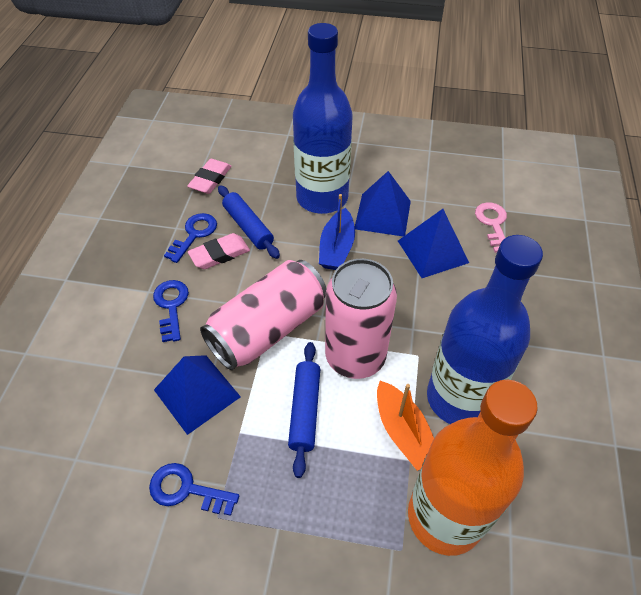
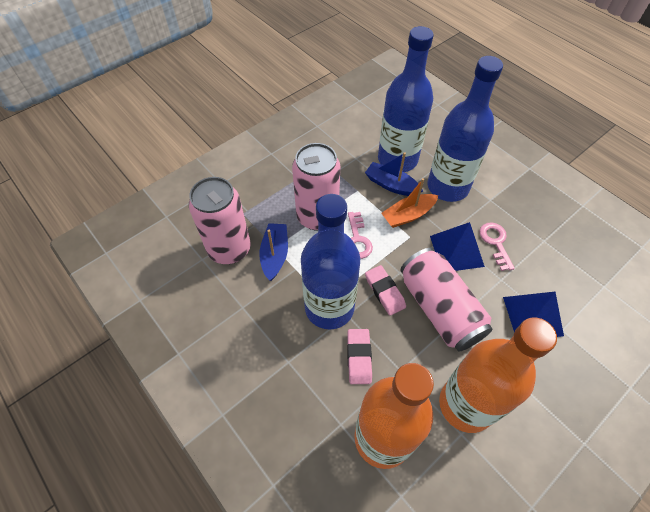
blue boat: 1 -> 2
blue bottle: 2 -> 3
blue key: 3 -> 0
blue pyramid: 3 -> 2
blue rolling pin: 2 -> 0
orange bottle: 1 -> 2
pink can: 2 -> 3
pink key: 1 -> 2

